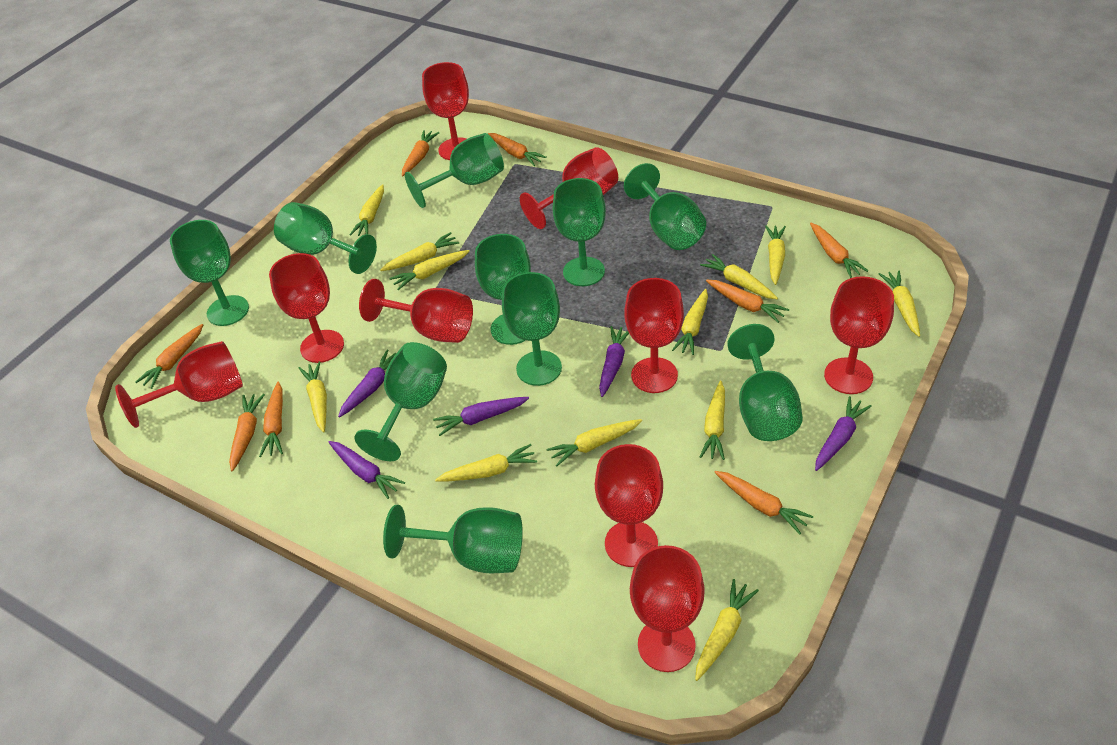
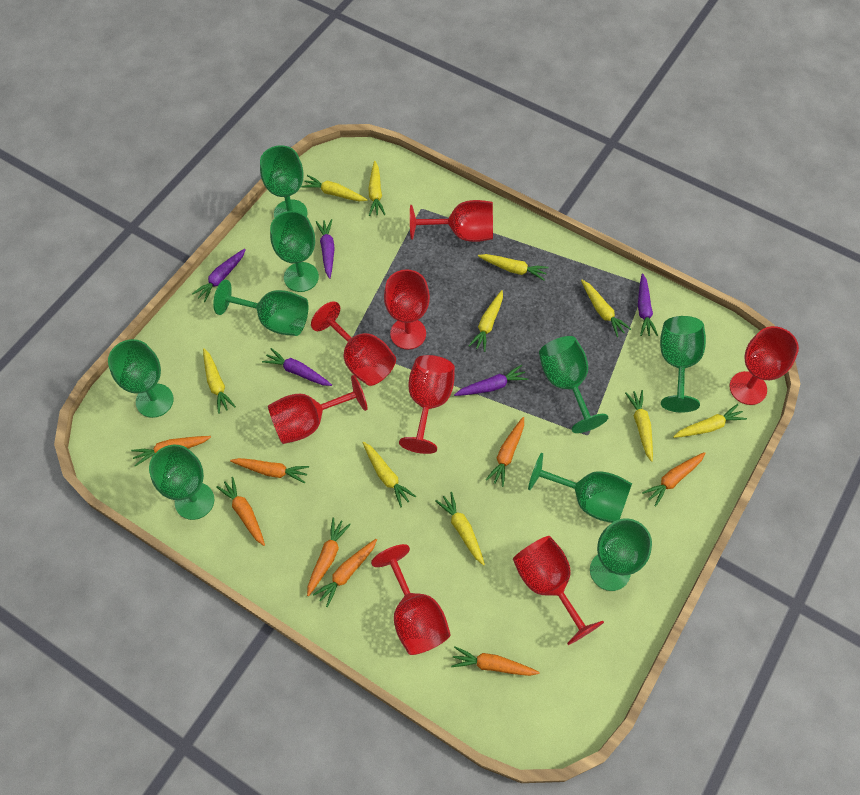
green goblet: 10 -> 9
red goblet: 9 -> 8
yellow carrot: 12 -> 10

